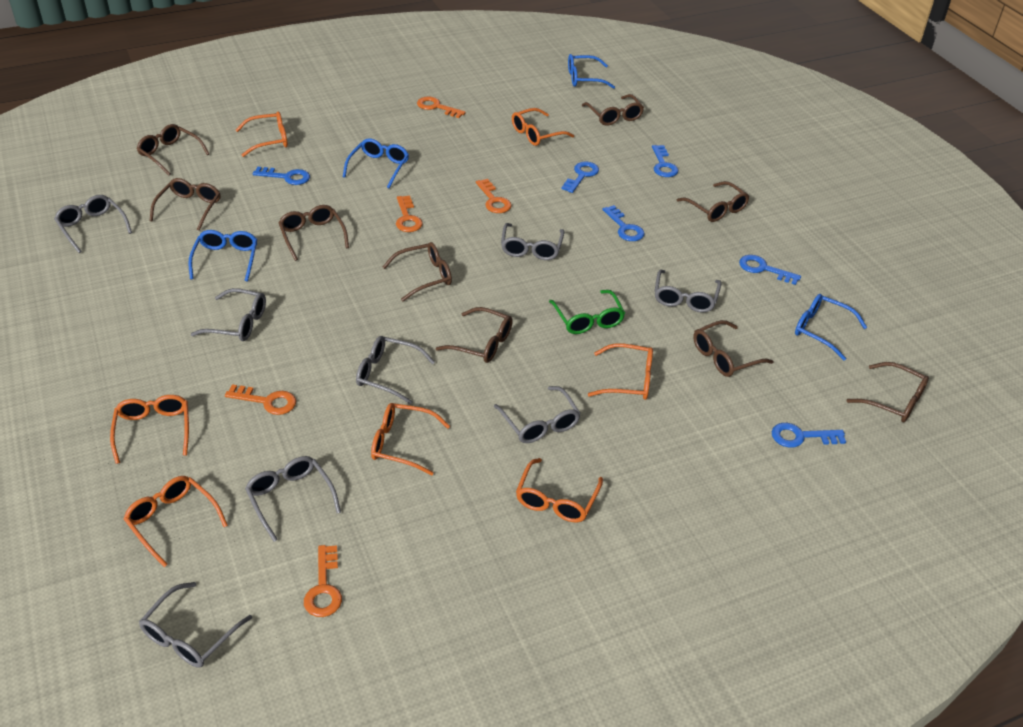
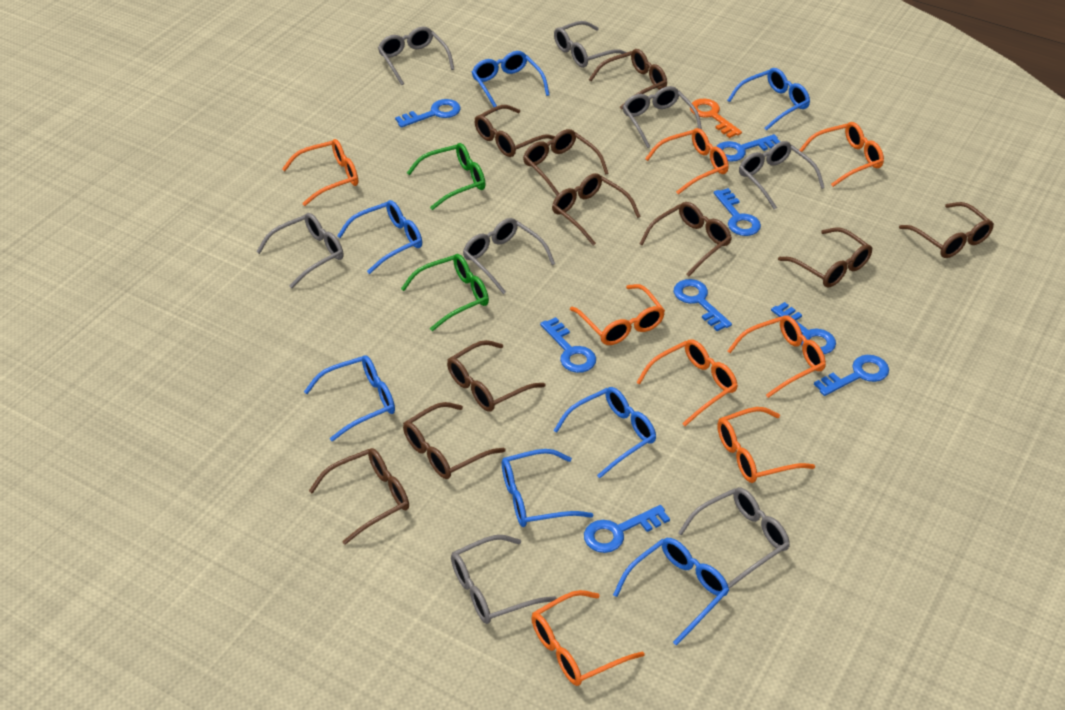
blue glasses: 4 -> 7
blue key: 6 -> 8
brown glasses: 9 -> 10
green glasses: 1 -> 2
orange glasses: 7 -> 8
orange key: 5 -> 1

